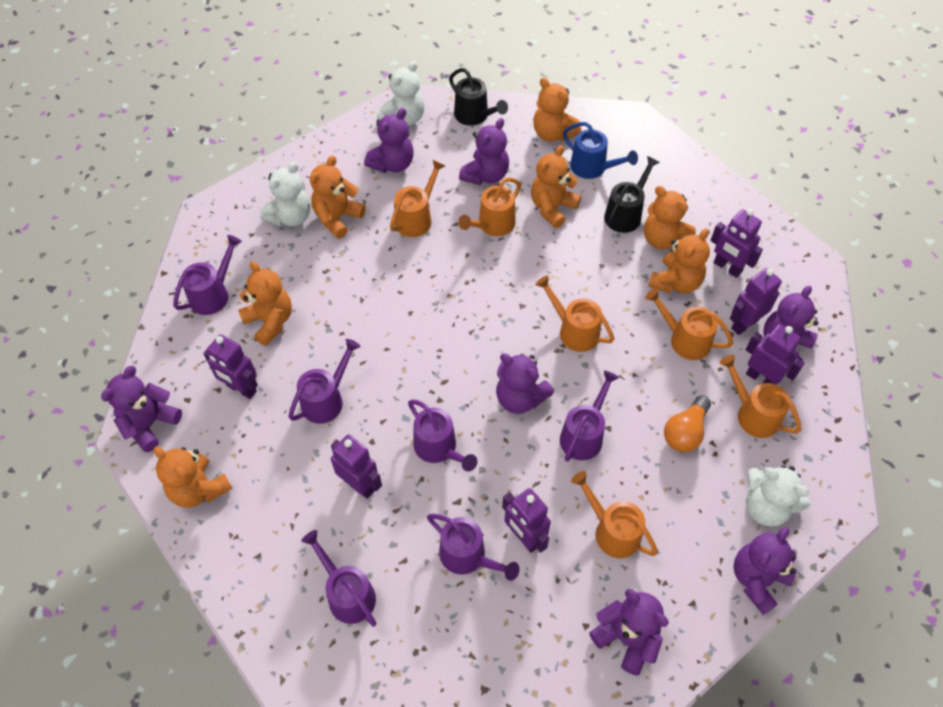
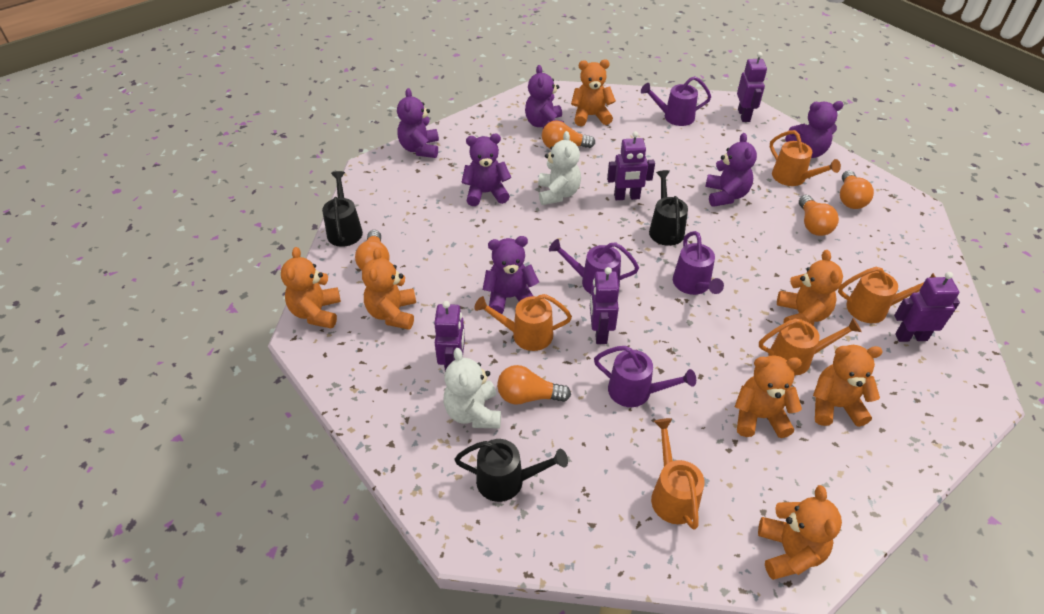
black watering can: 2 -> 3
blue watering can: 1 -> 0
orange light bulb: 1 -> 5
orange watering can: 6 -> 5
purple robot: 6 -> 5
purple teddy bear: 7 -> 6
purple watering can: 6 -> 4
white teddy bear: 3 -> 2

